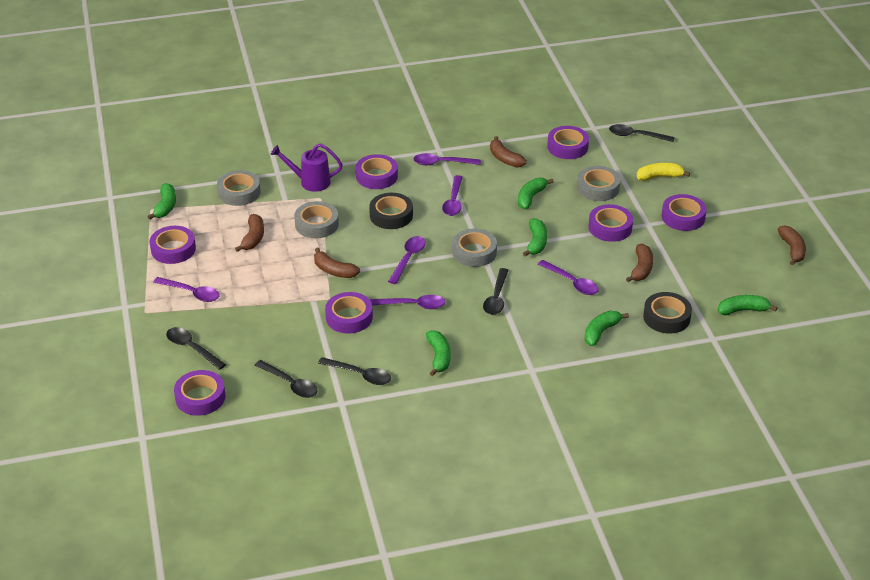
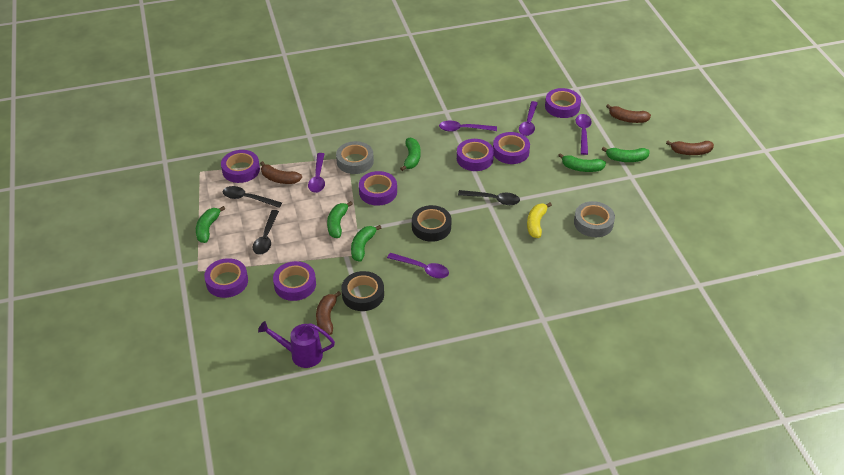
black spoon: 5 -> 3
brown banana: 5 -> 4
grey tape: 4 -> 2
purple spoon: 6 -> 5

